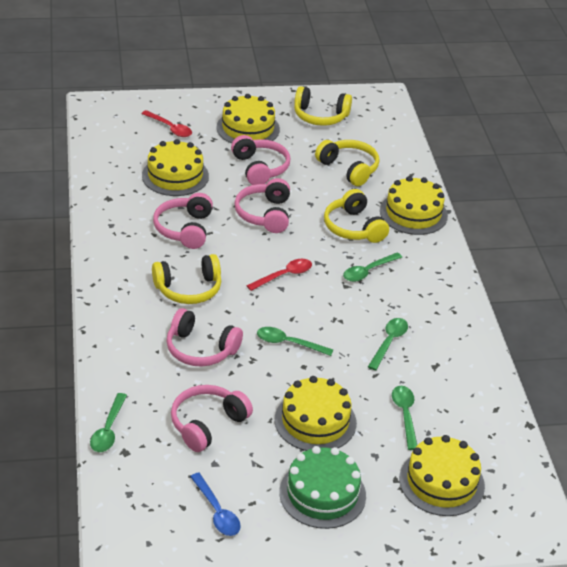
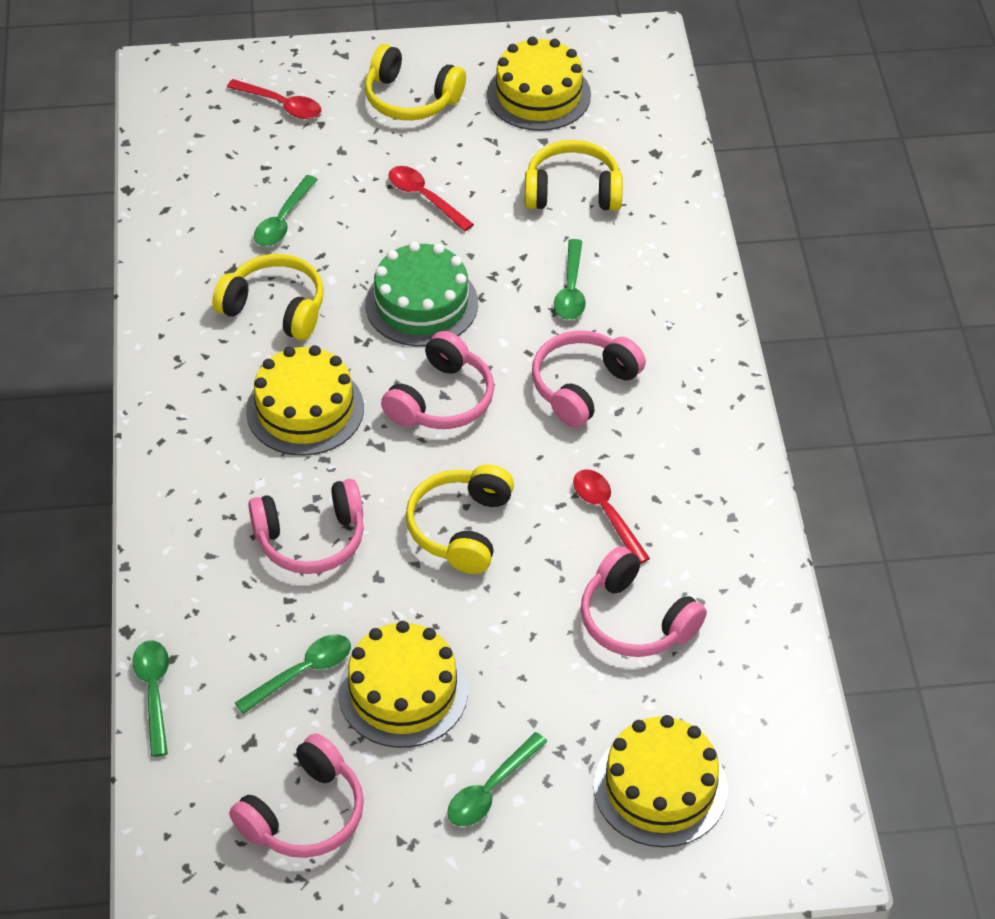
blue spoon: 1 -> 0
red spoon: 2 -> 3
yellow cake: 5 -> 4

